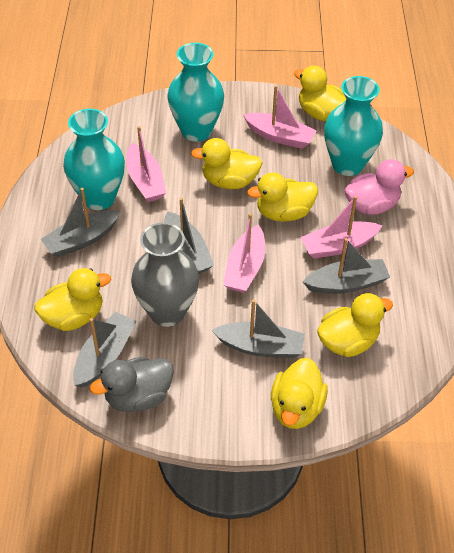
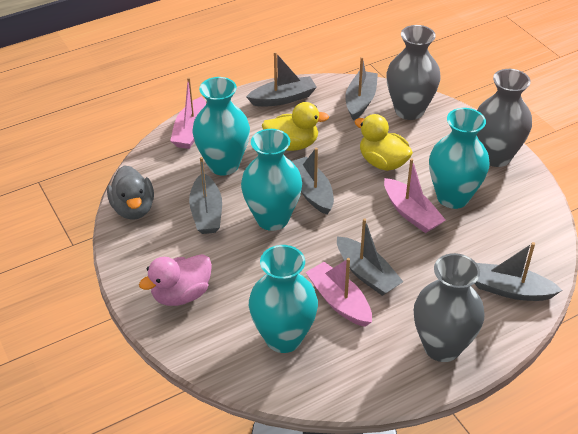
grey boat: 5 -> 6
grey vase: 1 -> 3
pink boat: 4 -> 3
turquoise vase: 3 -> 4
yellow duck: 6 -> 2

